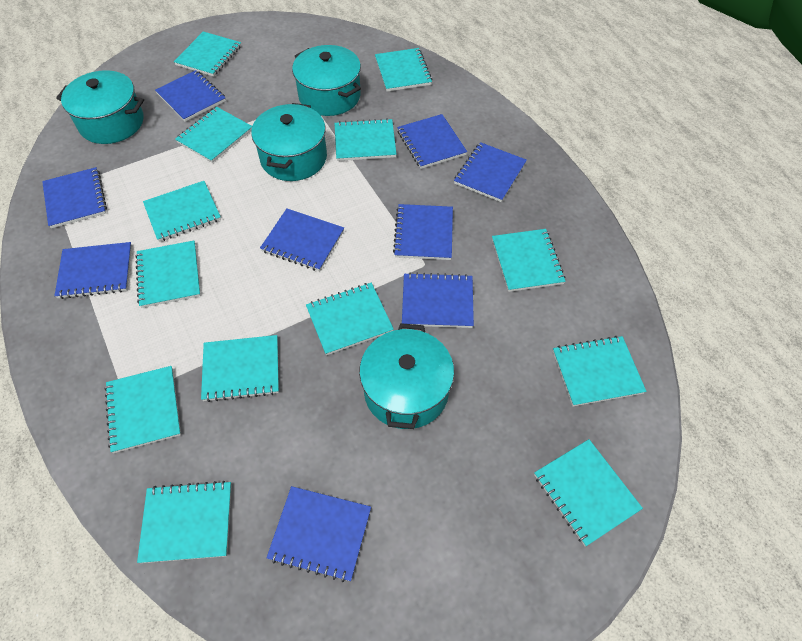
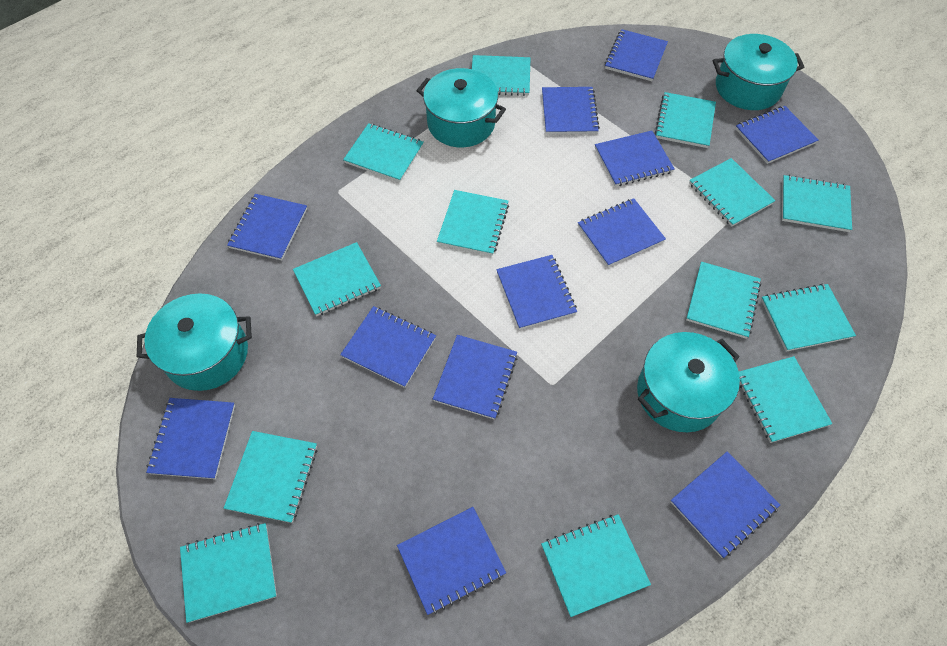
blue notebook: 9 -> 12

